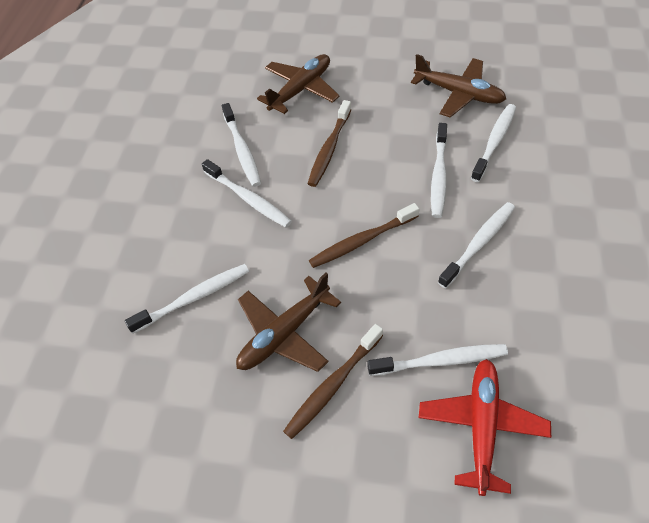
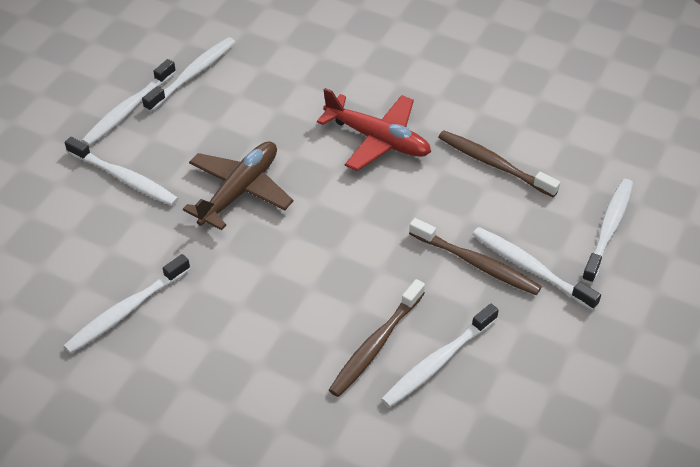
brown plane: 3 -> 1

